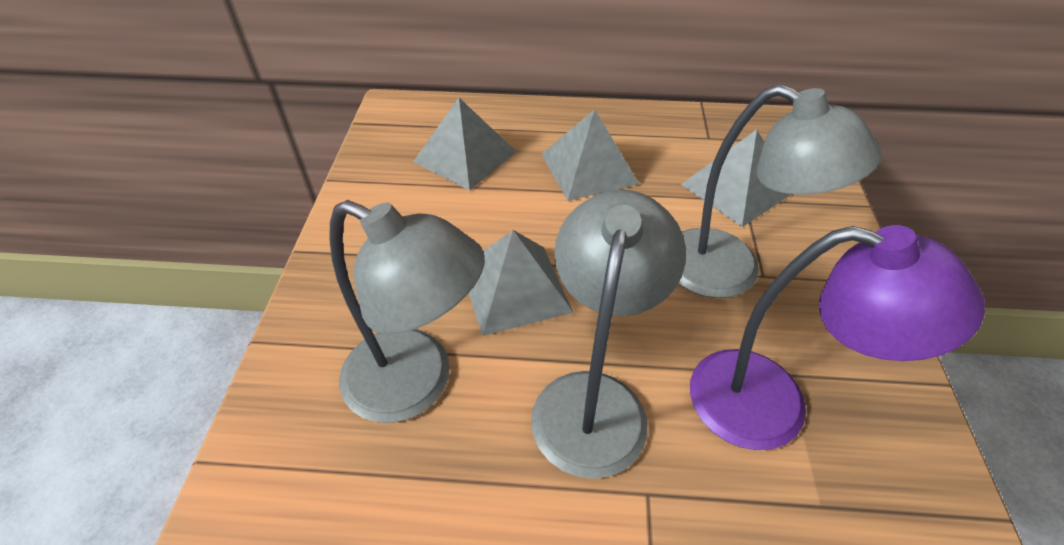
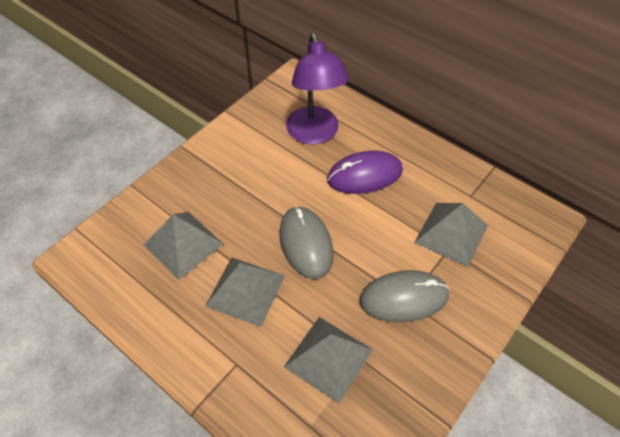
grey lamp: 3 -> 0
grey mouse: 0 -> 2
purple mouse: 0 -> 1

